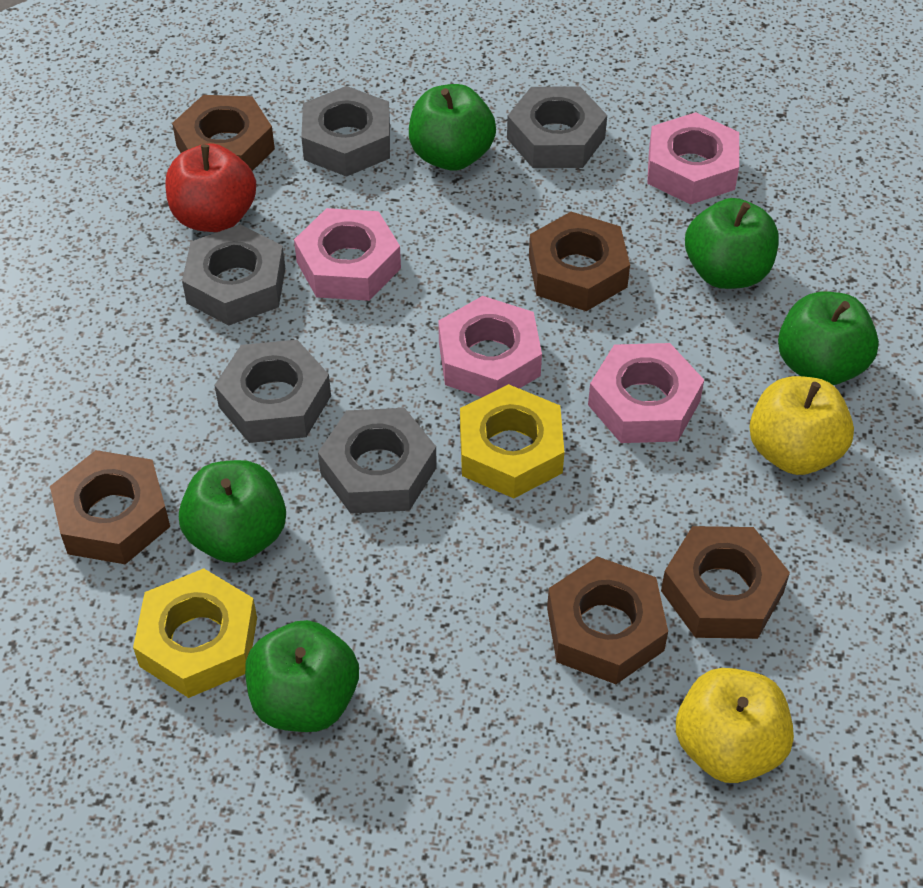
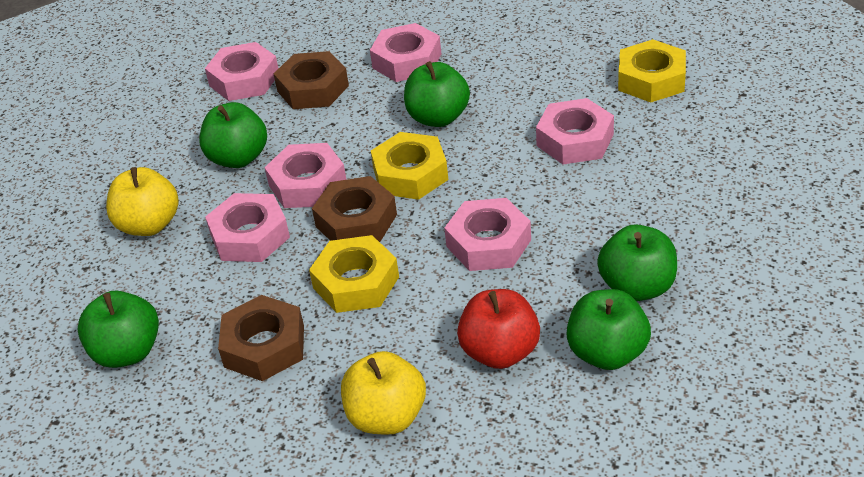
brown nut: 5 -> 3
grey nut: 5 -> 0
pink nut: 4 -> 6
yellow nut: 2 -> 3

